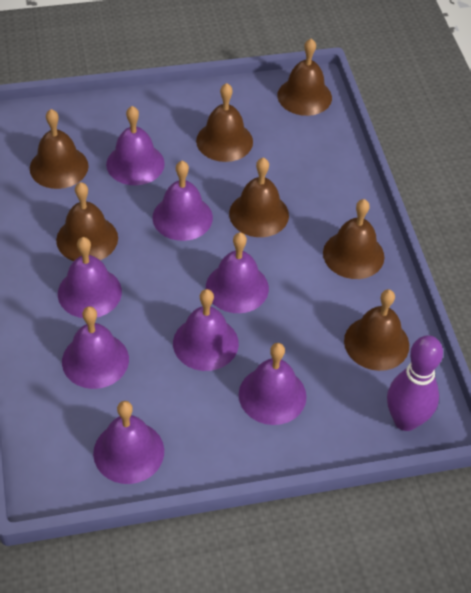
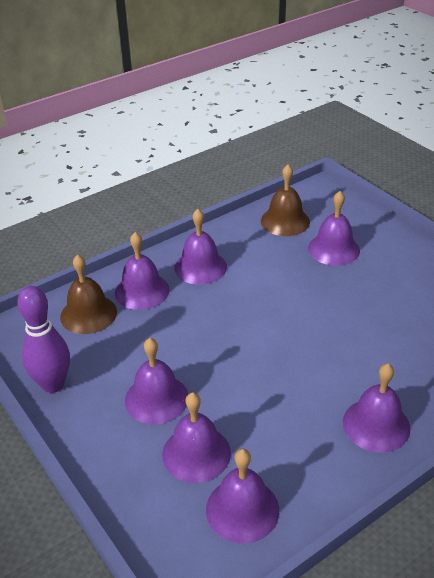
brown bell: 7 -> 2
purple bell: 8 -> 7

